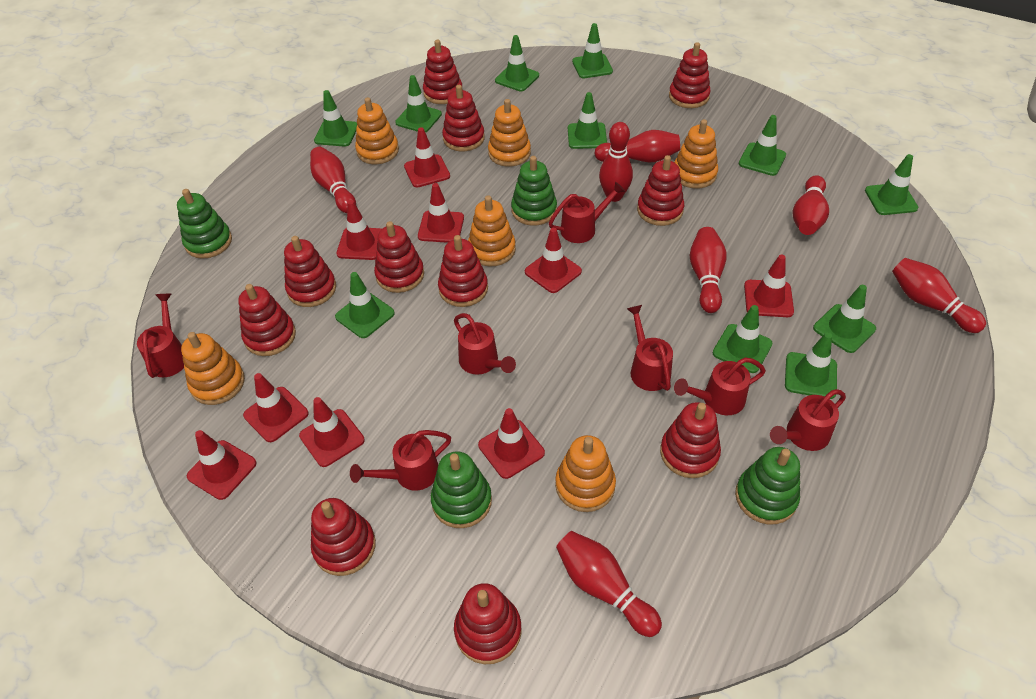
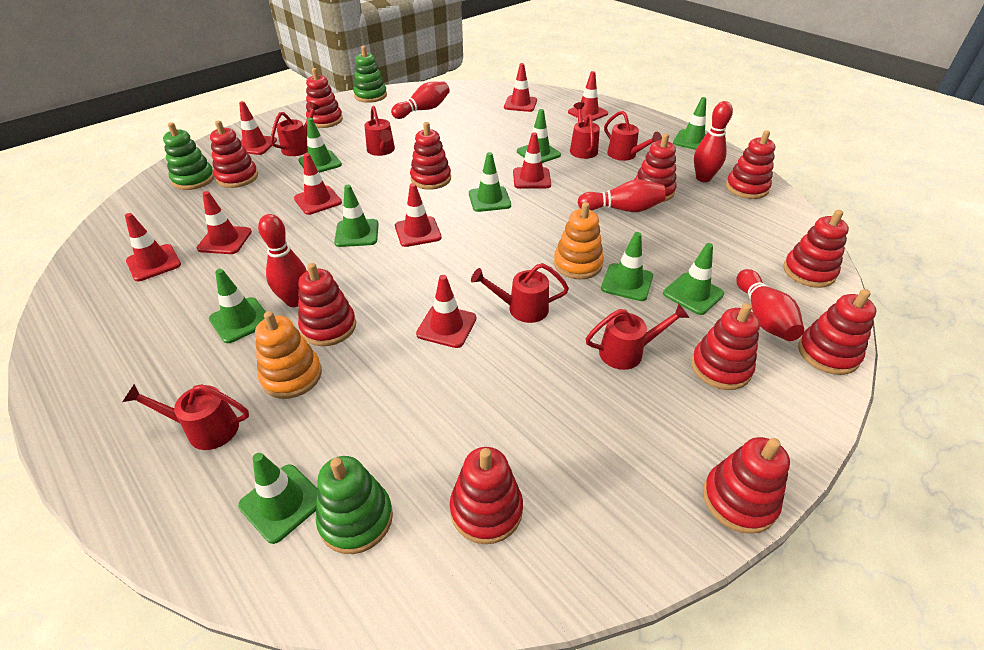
green stacking toy: 4 -> 3
green traffic cone: 11 -> 9
orange stacking toy: 6 -> 2
red bowling pin: 7 -> 5

